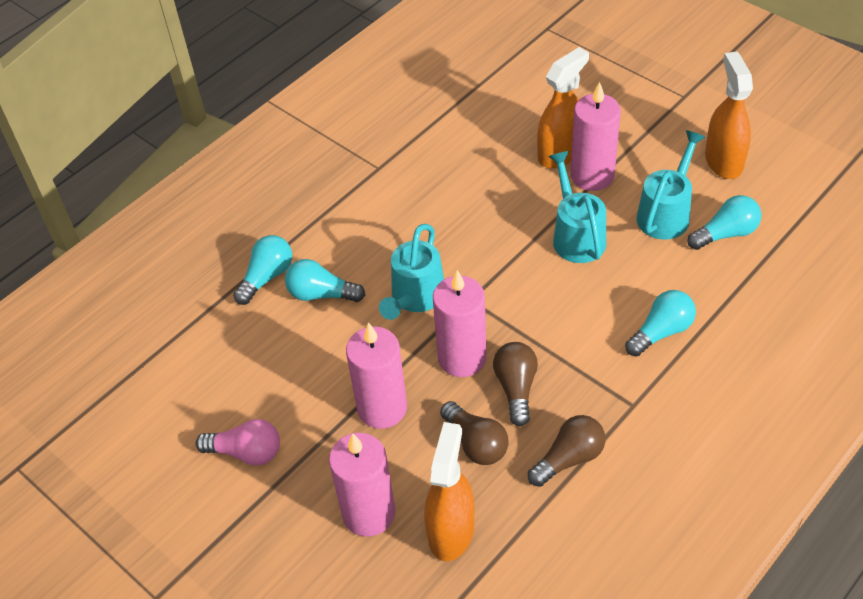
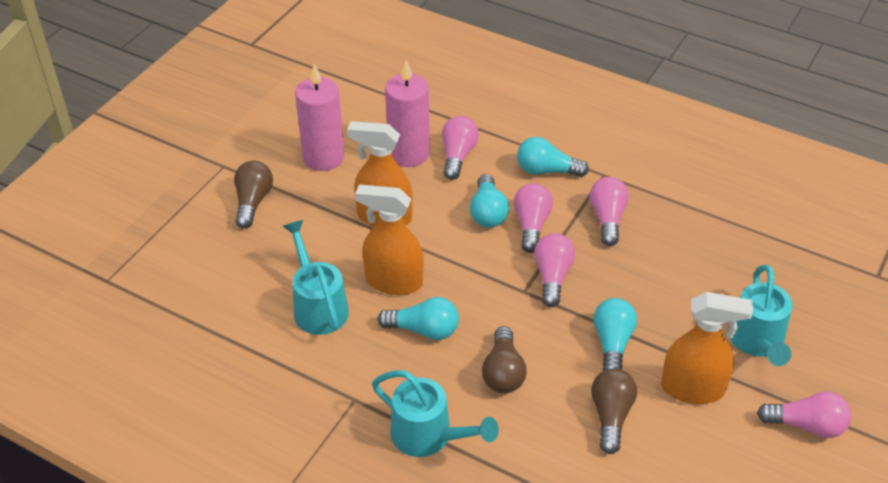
pink candle: 4 -> 2
pink light bulb: 1 -> 5

